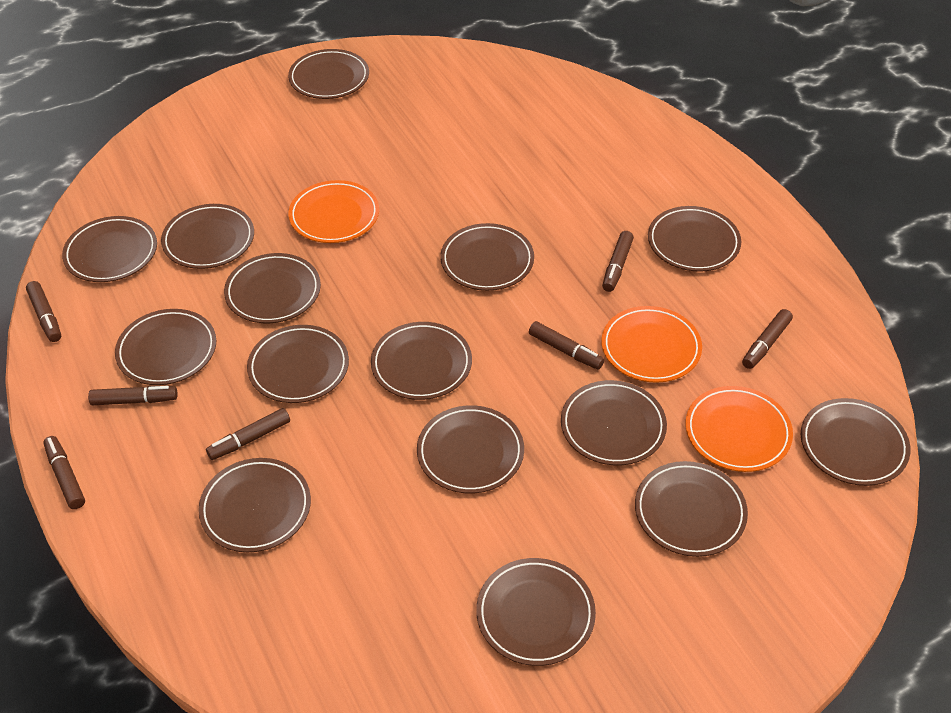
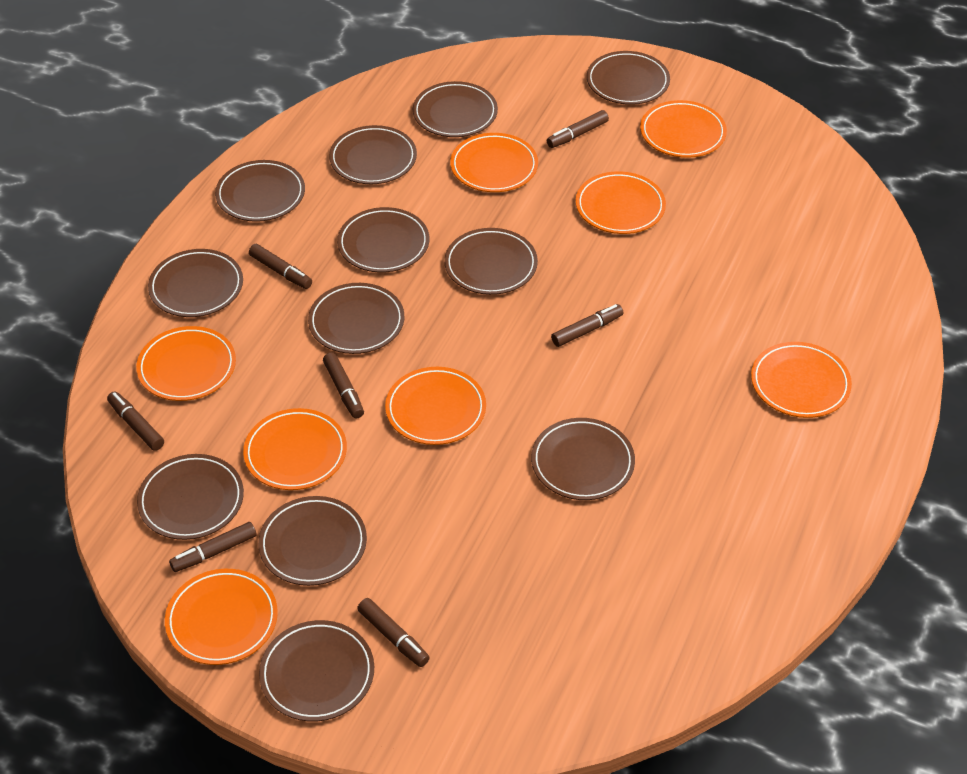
brown plate: 15 -> 12
orange plate: 3 -> 8

